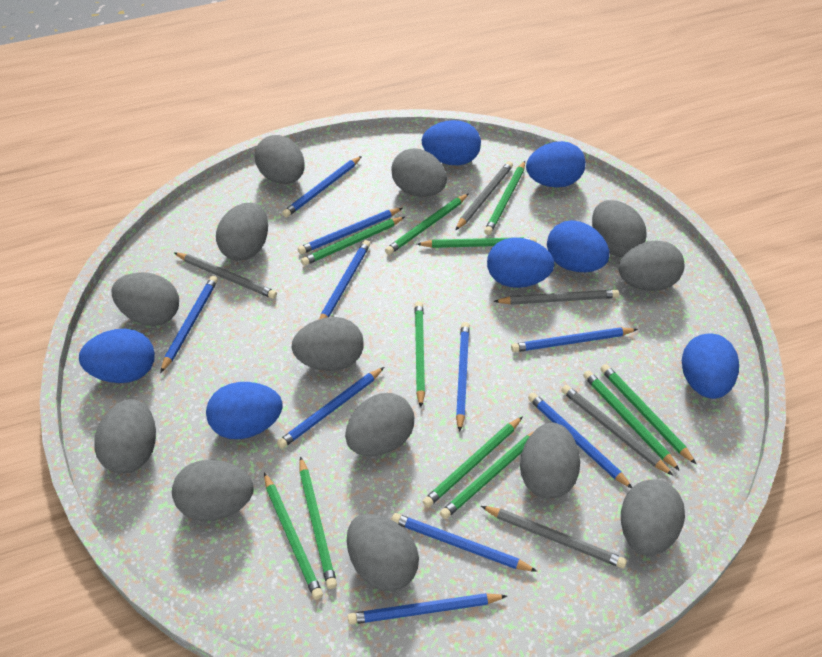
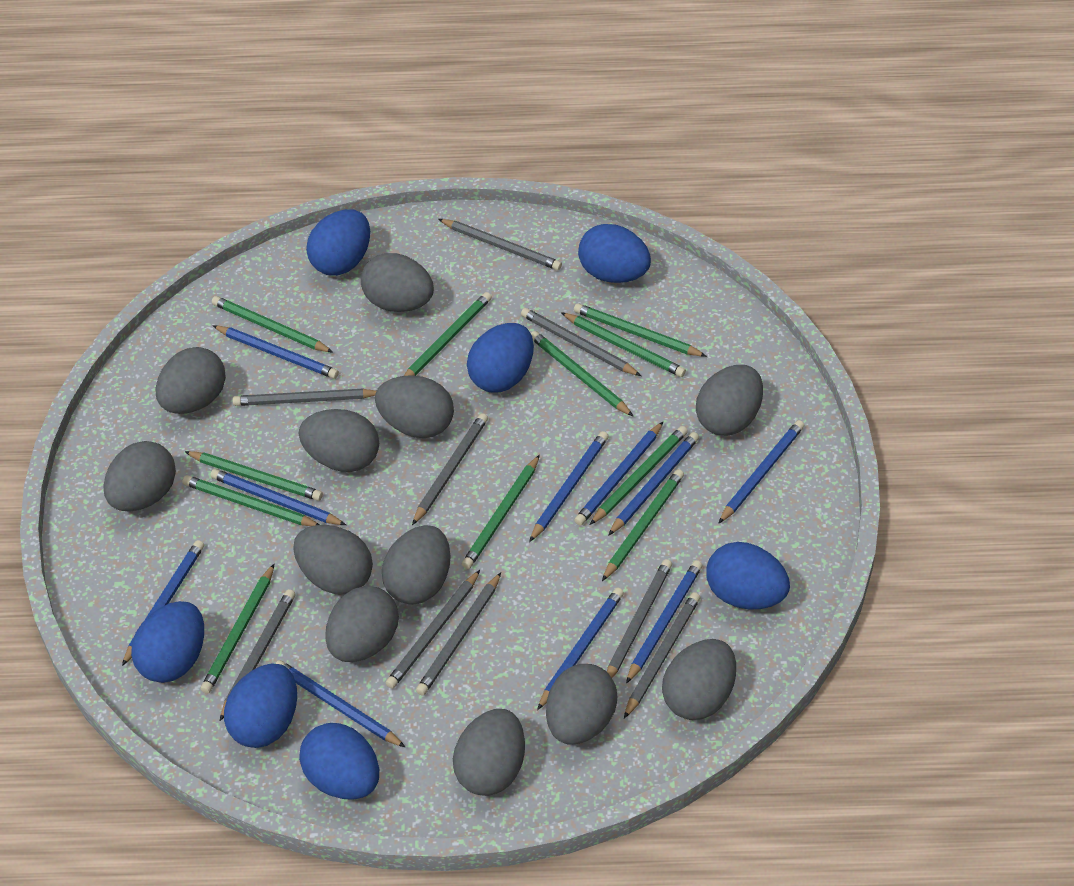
grey egg: 13 -> 12
grey pencil: 5 -> 9

